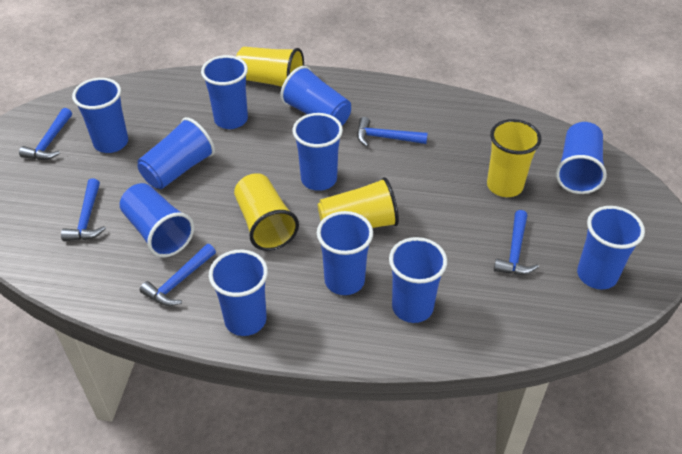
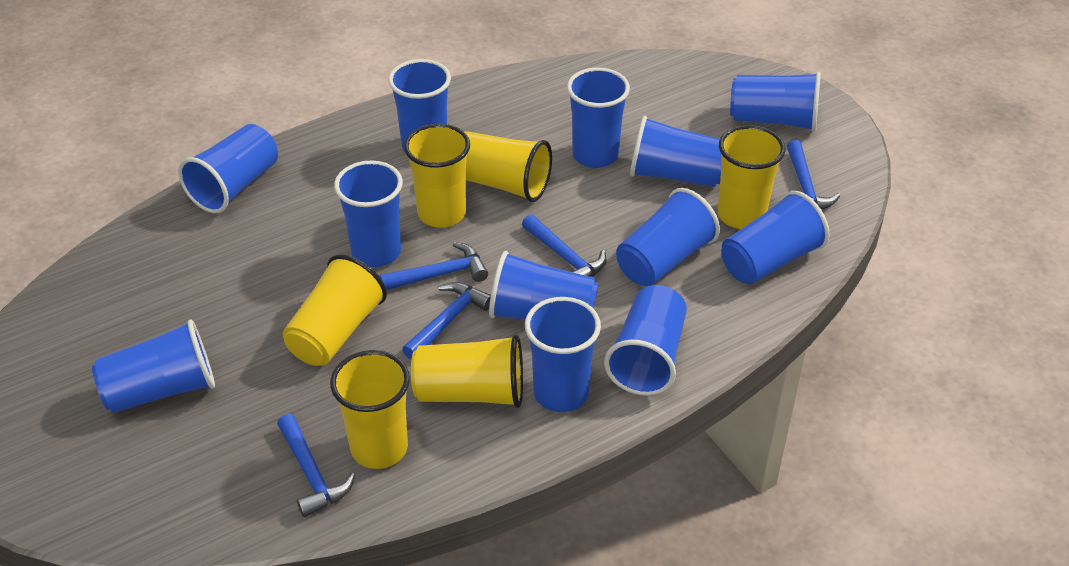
blue cup: 11 -> 12
yellow cup: 4 -> 6

